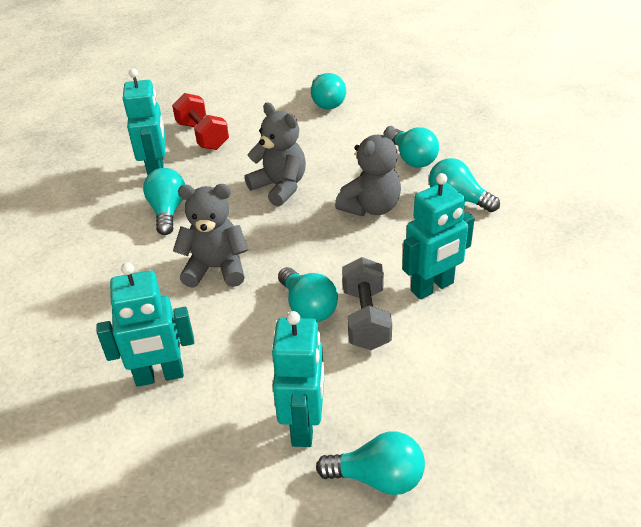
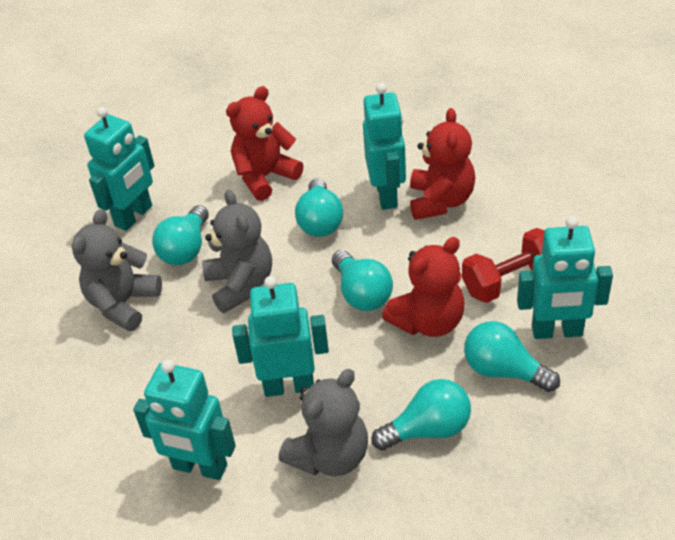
grey dumbbell: 1 -> 0
red teddy bear: 0 -> 3
turquoise light bulb: 6 -> 5
turquoise robot: 4 -> 5

